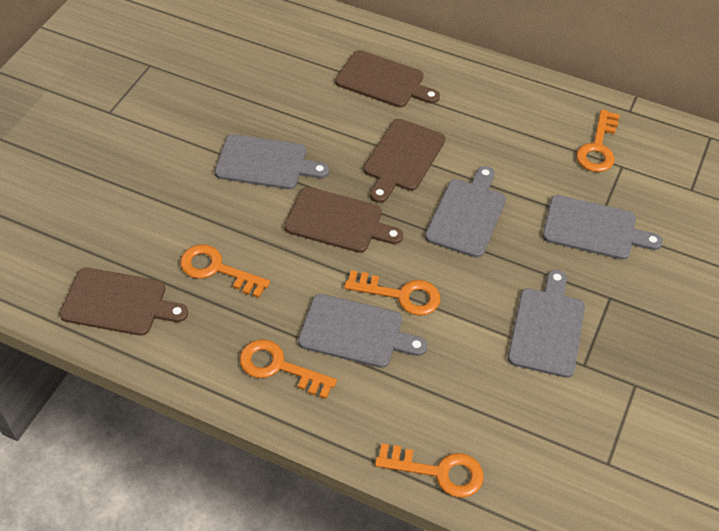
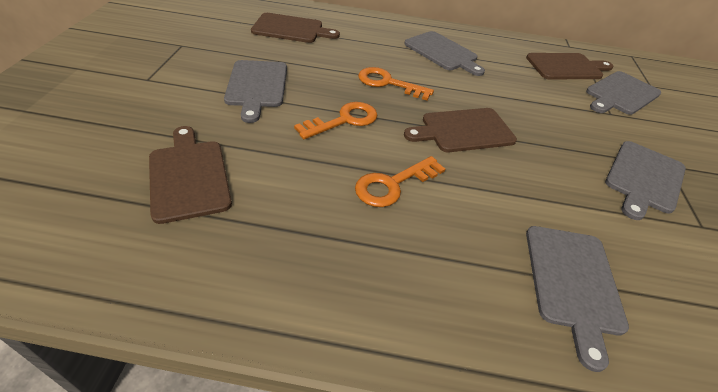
orange key: 5 -> 3

